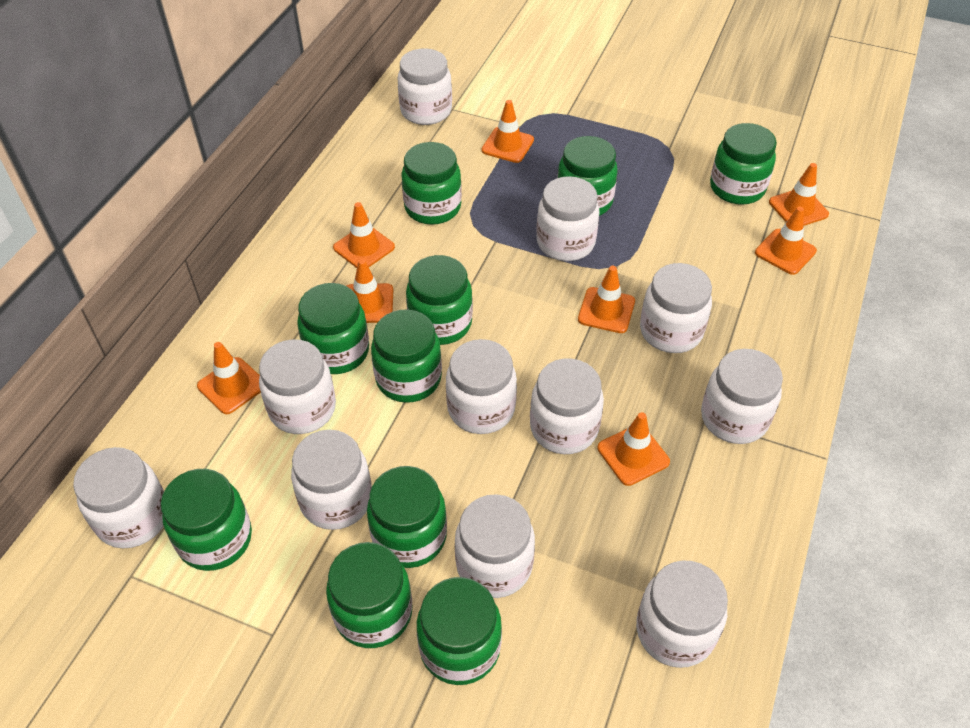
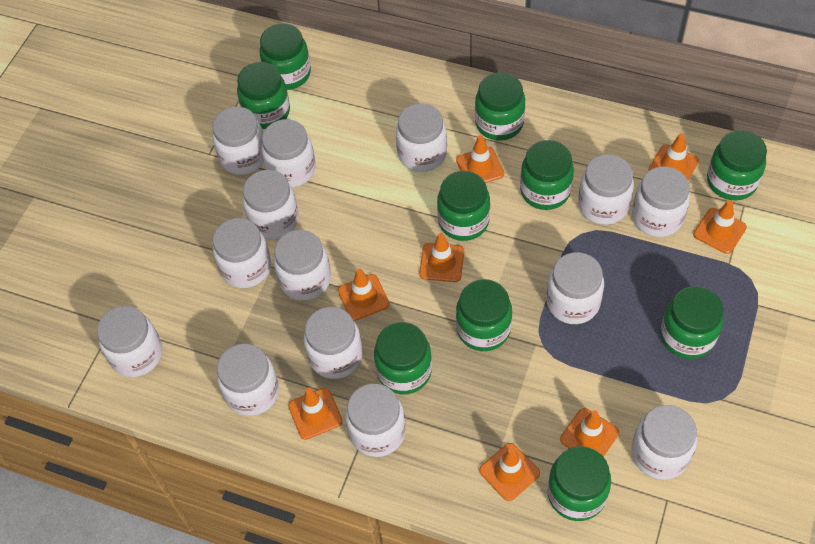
white jar: 11 -> 14

